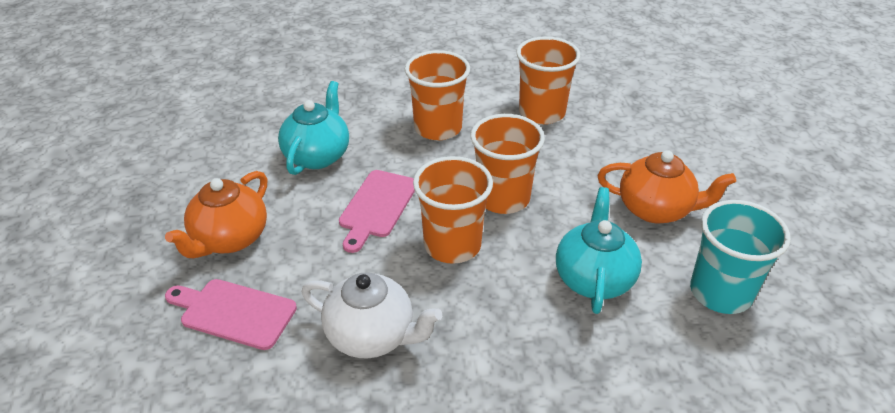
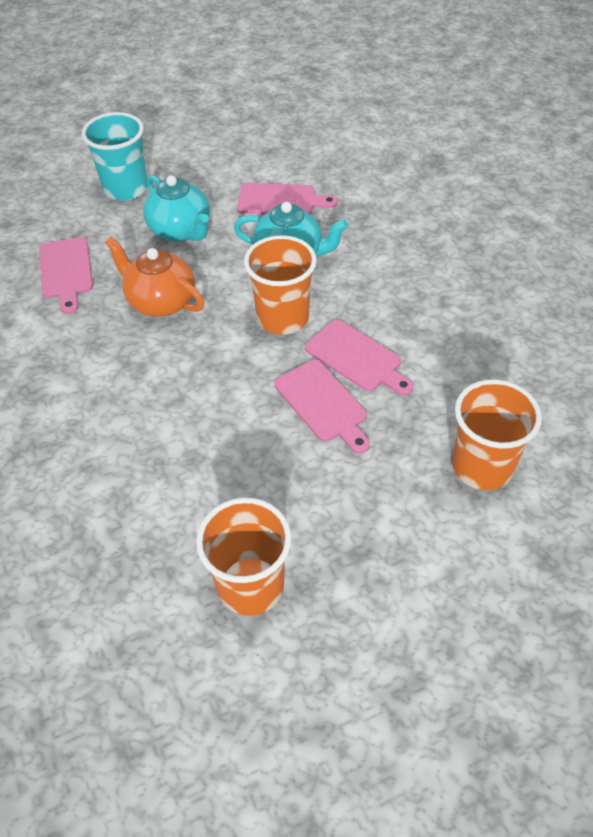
orange cup: 4 -> 3
orange teapot: 2 -> 1
pink cutting board: 2 -> 4
white teapot: 1 -> 0

